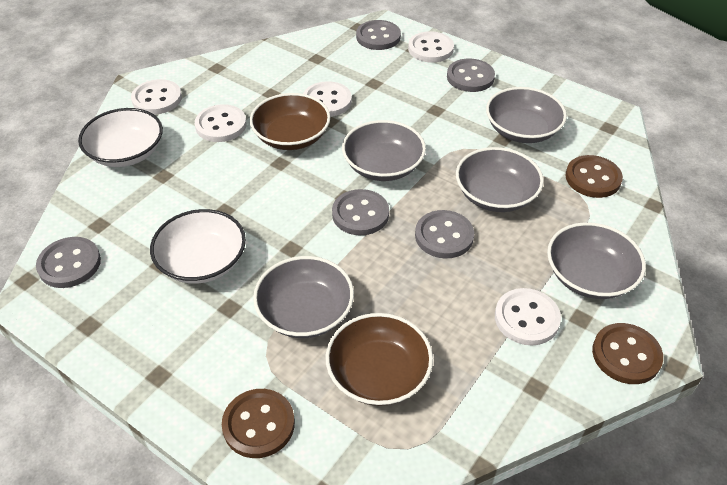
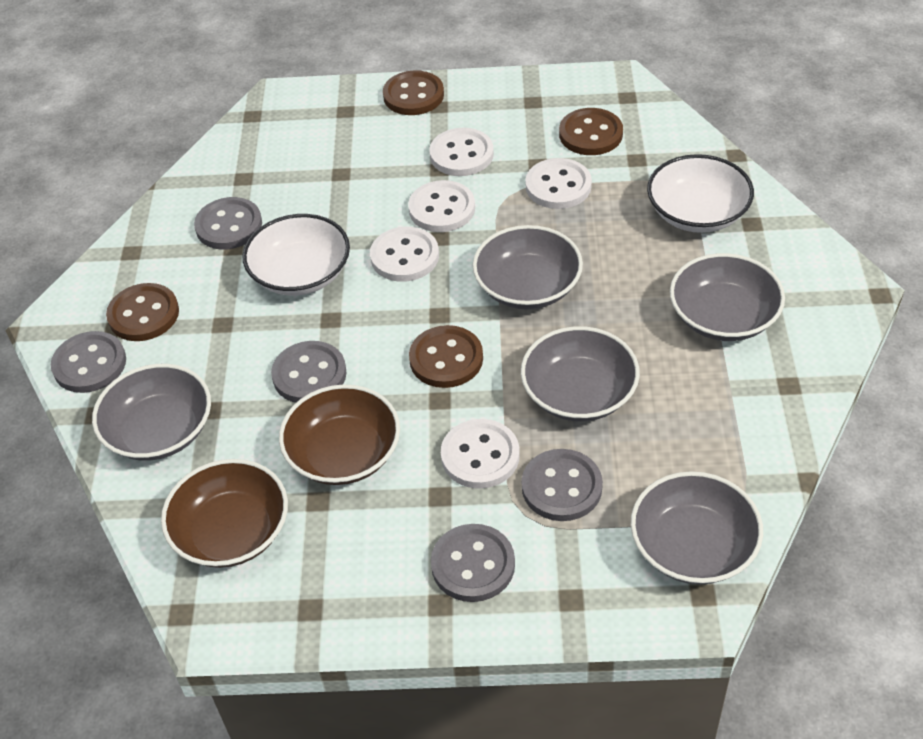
brown button: 3 -> 4

